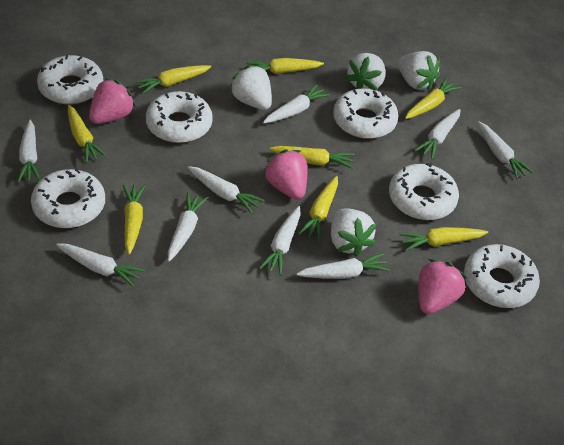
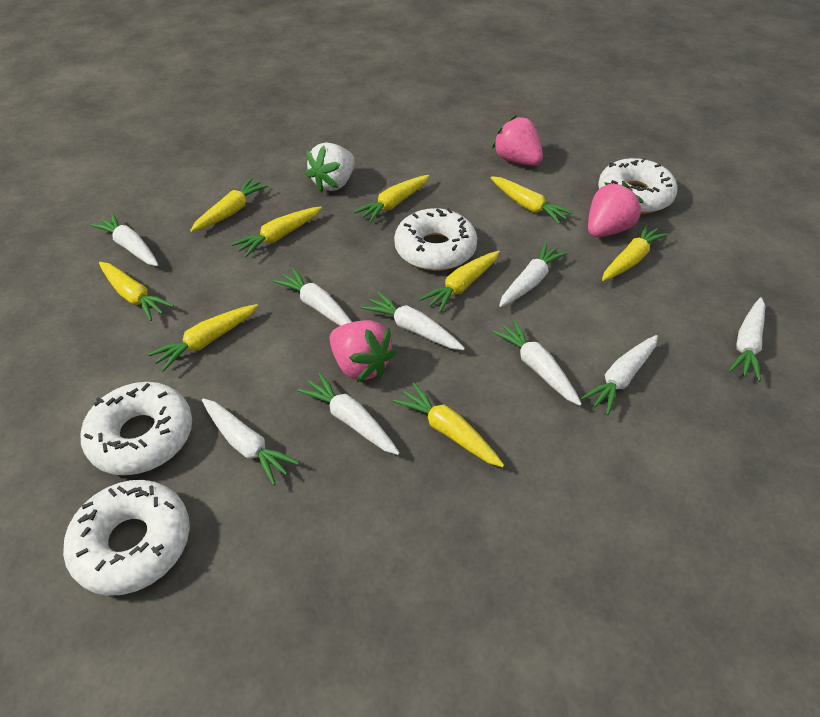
white donut: 6 -> 4
white strawberry: 4 -> 1
yellow carrot: 8 -> 9

